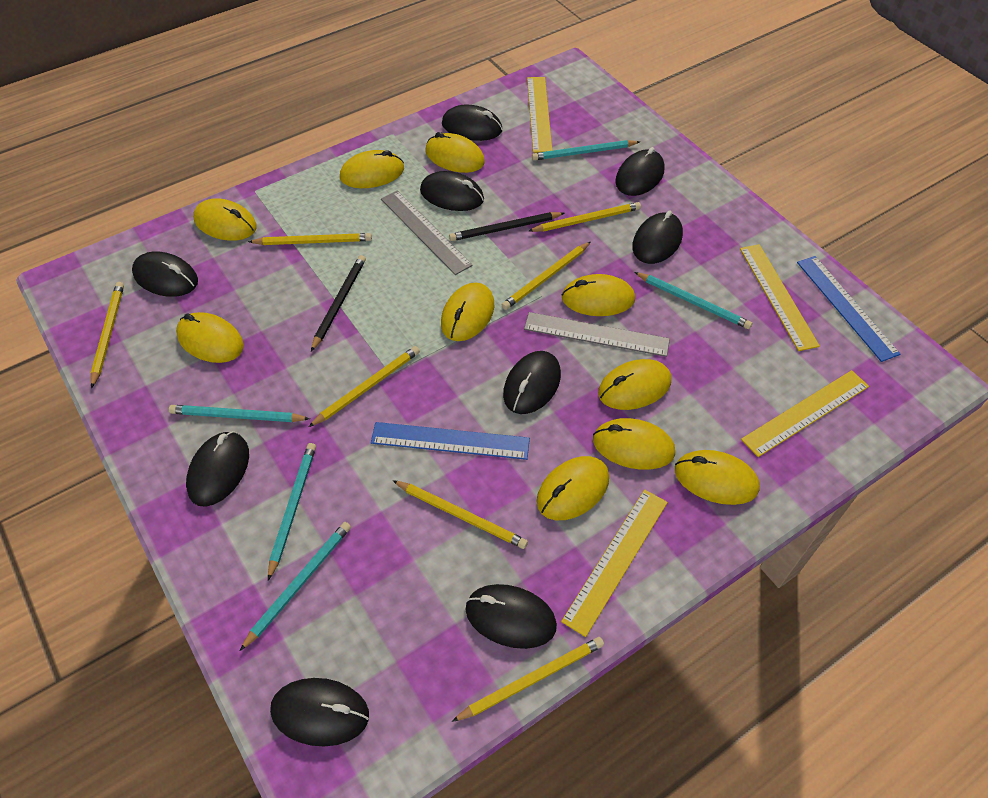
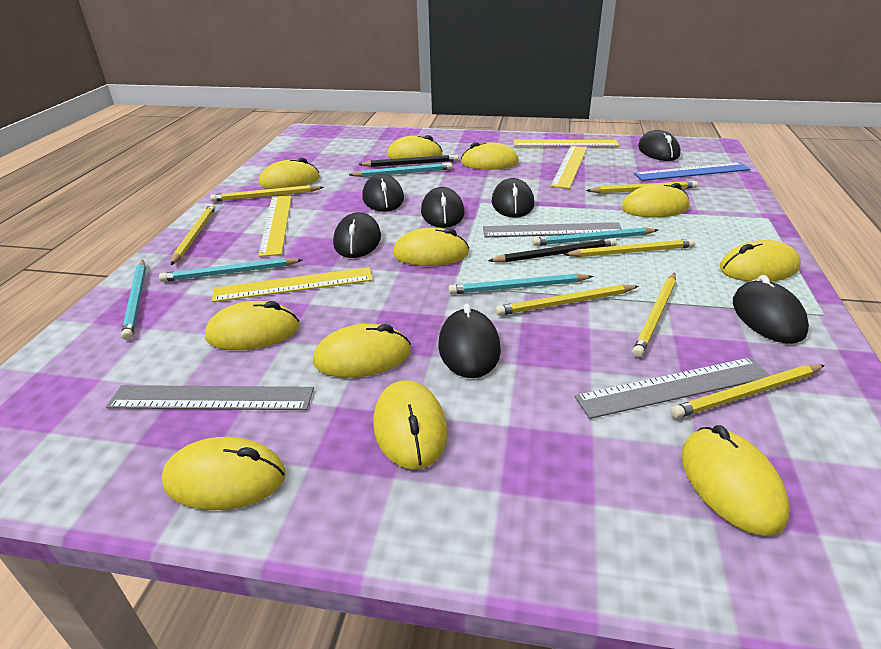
black mouse: 9 -> 7
blue ruler: 2 -> 1
grey ruler: 2 -> 3
yellow mouse: 10 -> 11

